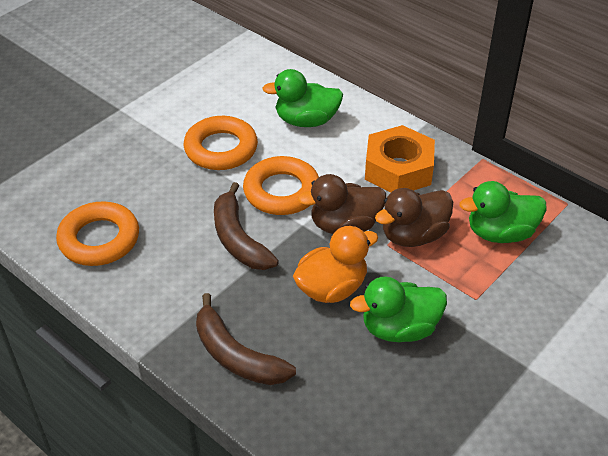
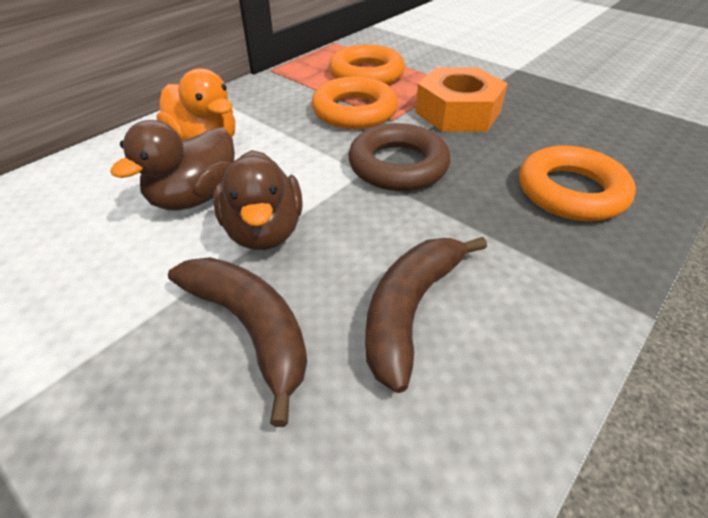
brown ring: 0 -> 1
green duck: 3 -> 0

